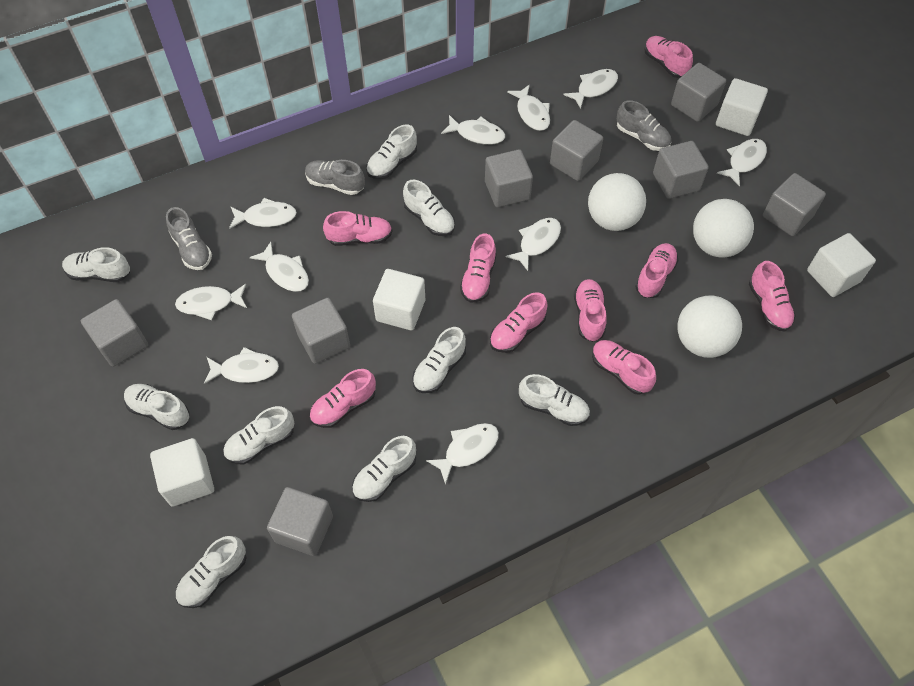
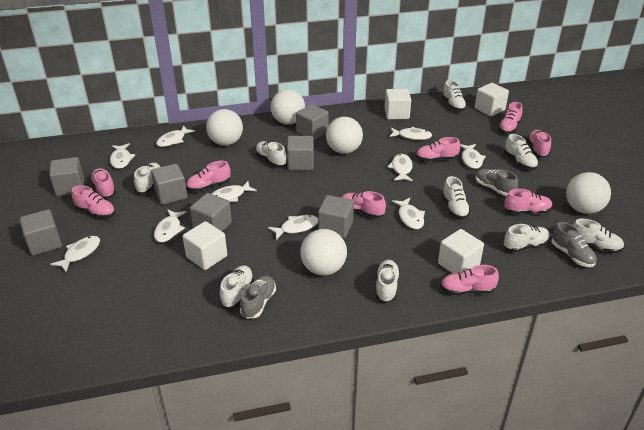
grey cube: 8 -> 7
white ball: 3 -> 5

